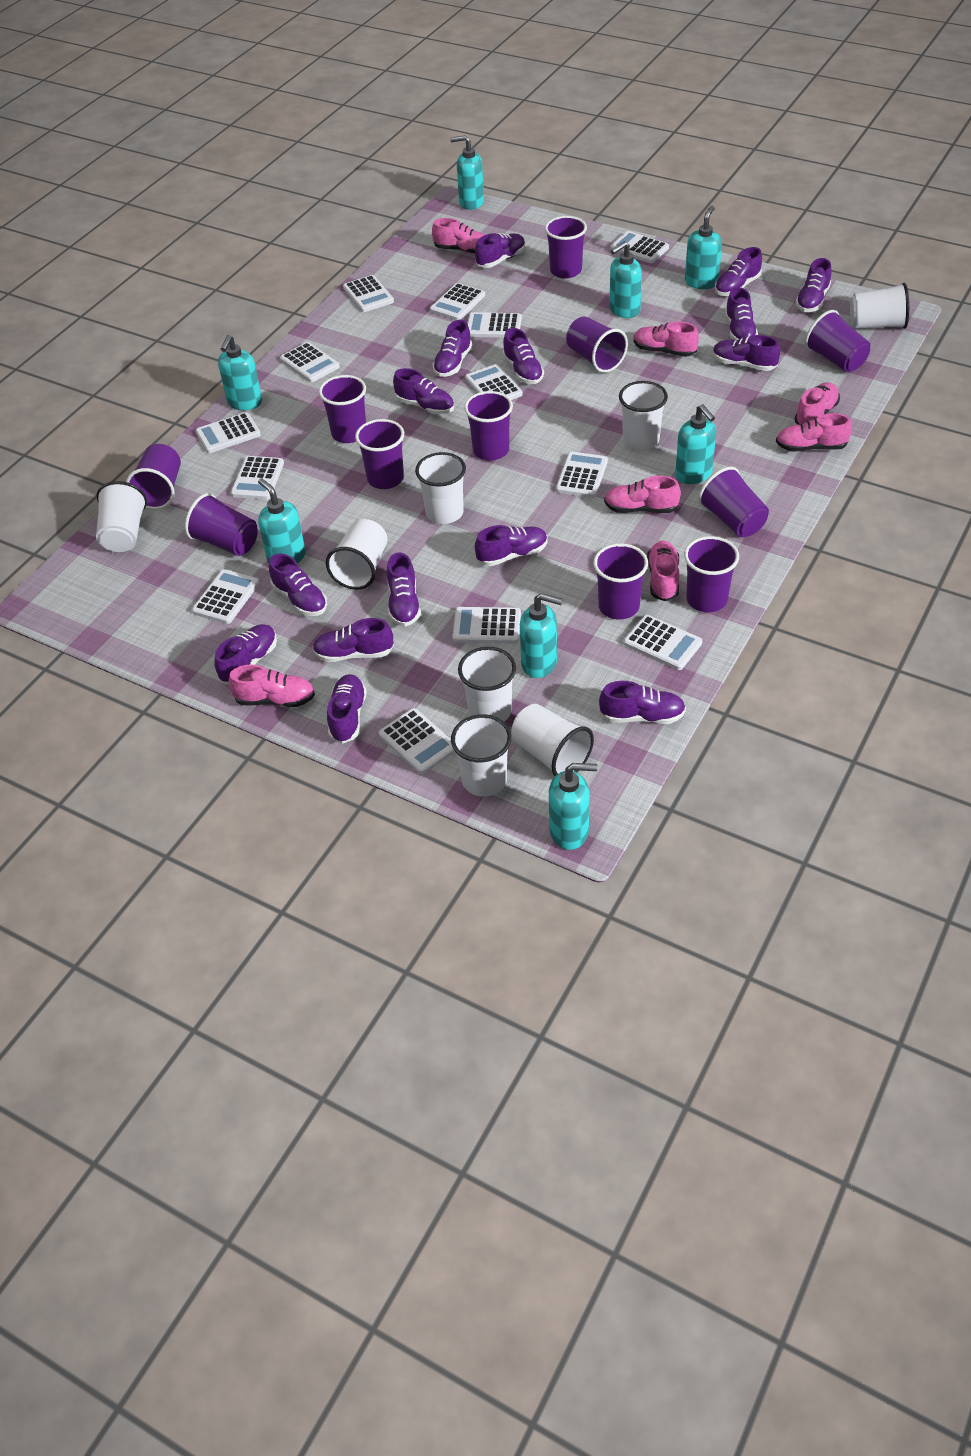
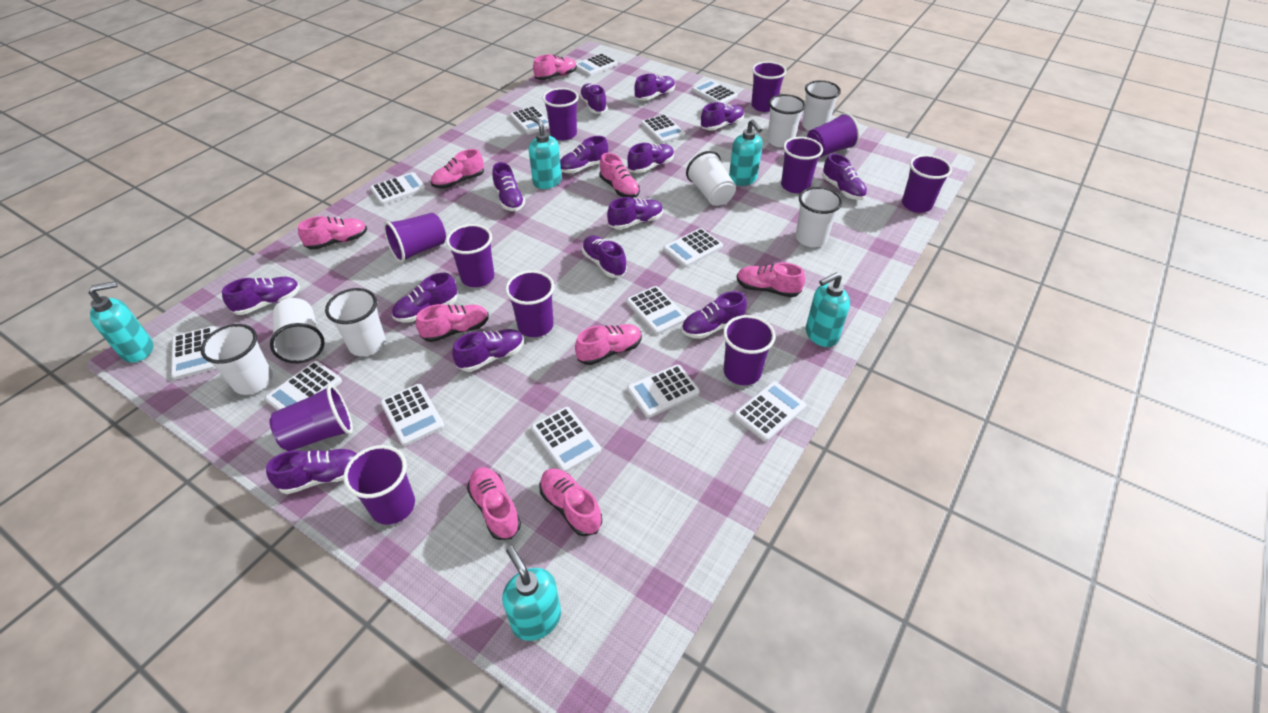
pink shoe: 7 -> 9
purple shoe: 15 -> 14
turquoise soap dispenser: 8 -> 5
white cup: 8 -> 7

